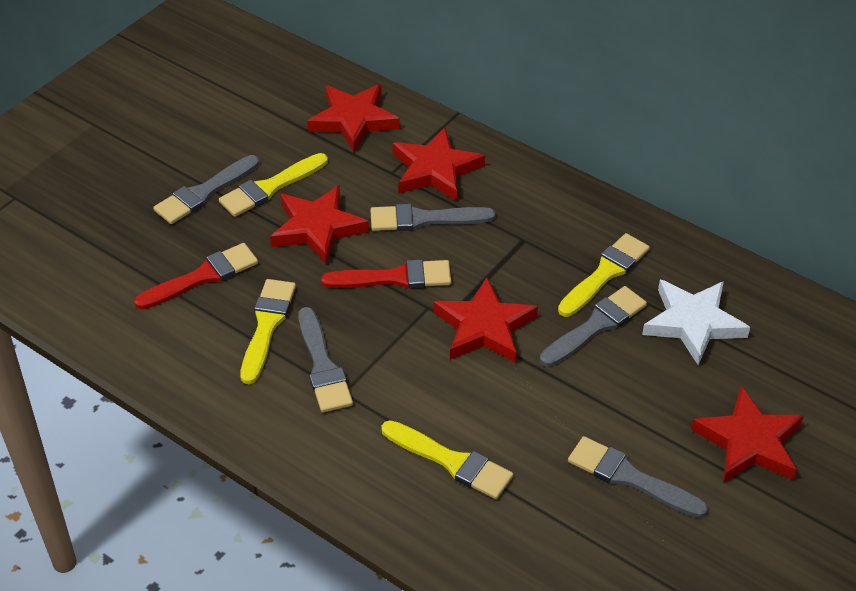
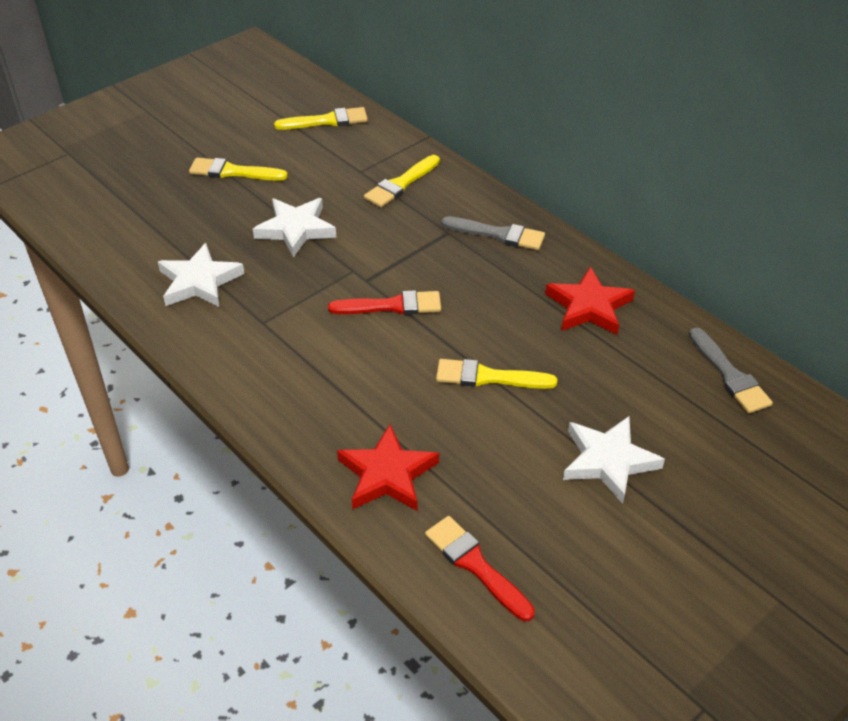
grey brush: 5 -> 2
red star: 5 -> 2
white star: 1 -> 3

